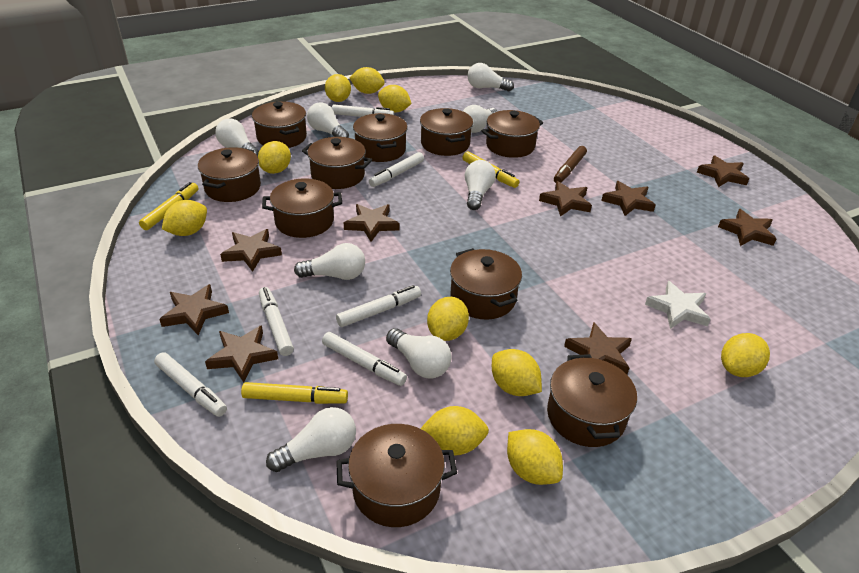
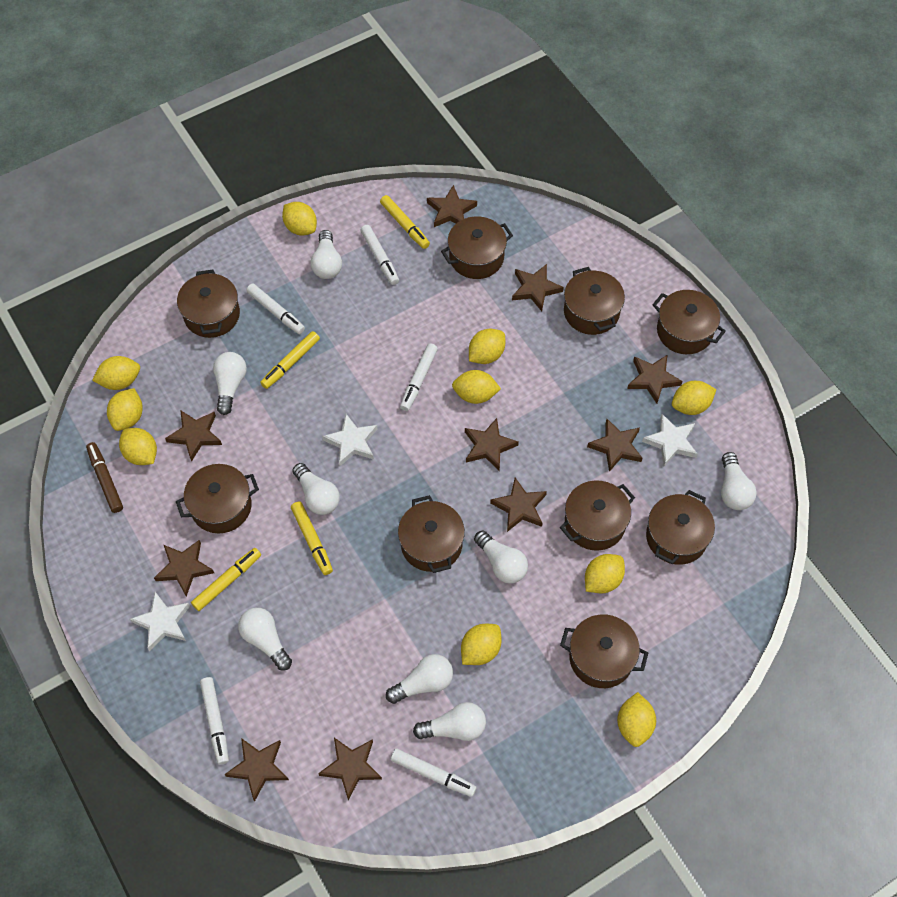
brown pot: 10 -> 9
brown star: 9 -> 10
white marker: 6 -> 5
white star: 1 -> 3
yellow marker: 3 -> 4

